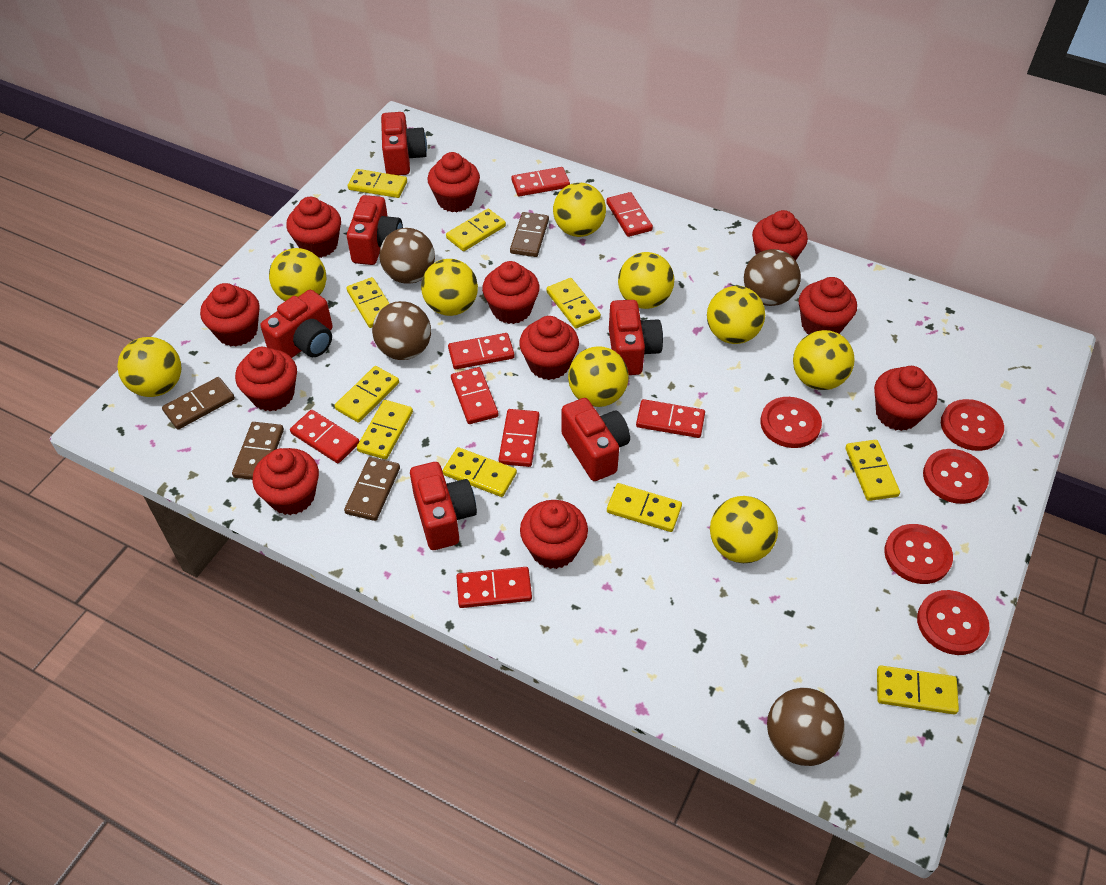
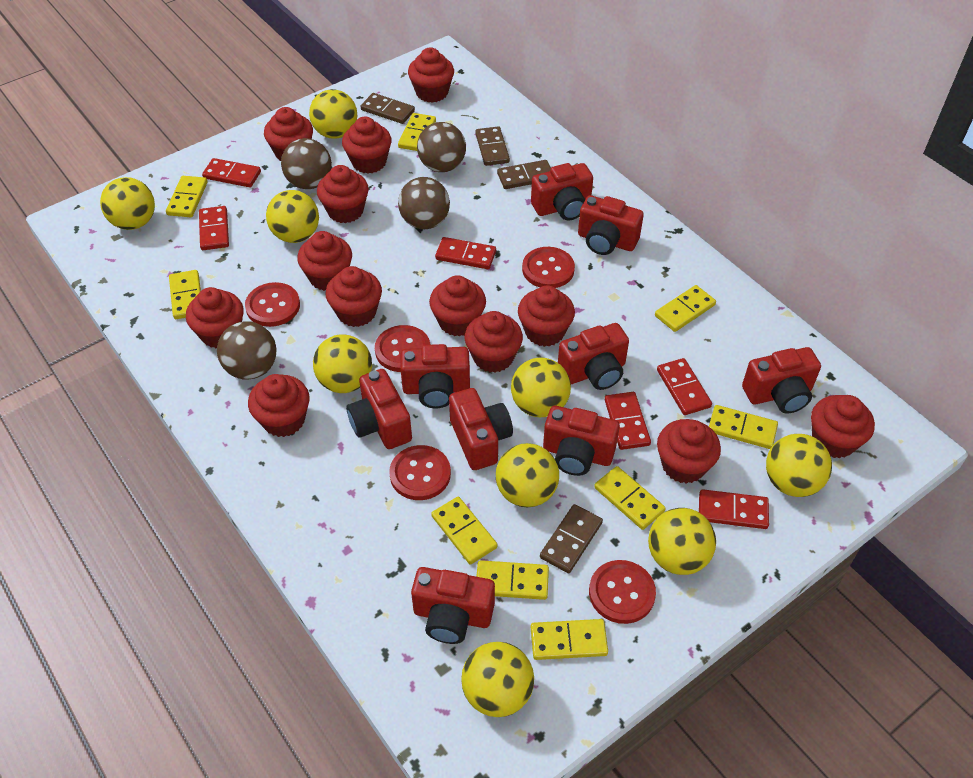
red camera: 6 -> 9
red cupcake: 11 -> 13
red domino: 8 -> 6
yellow domino: 10 -> 9

